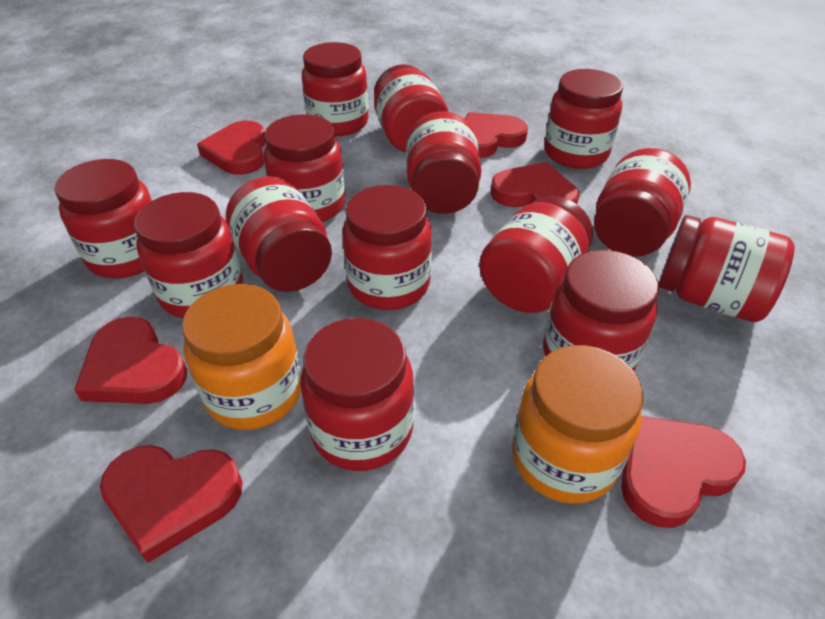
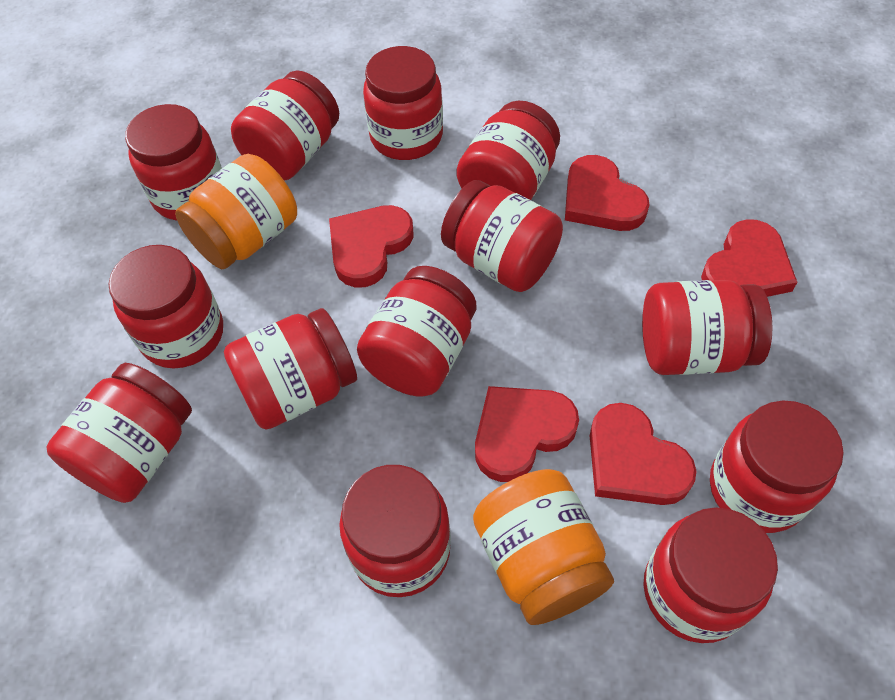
red heart: 6 -> 5
red jar: 14 -> 13

